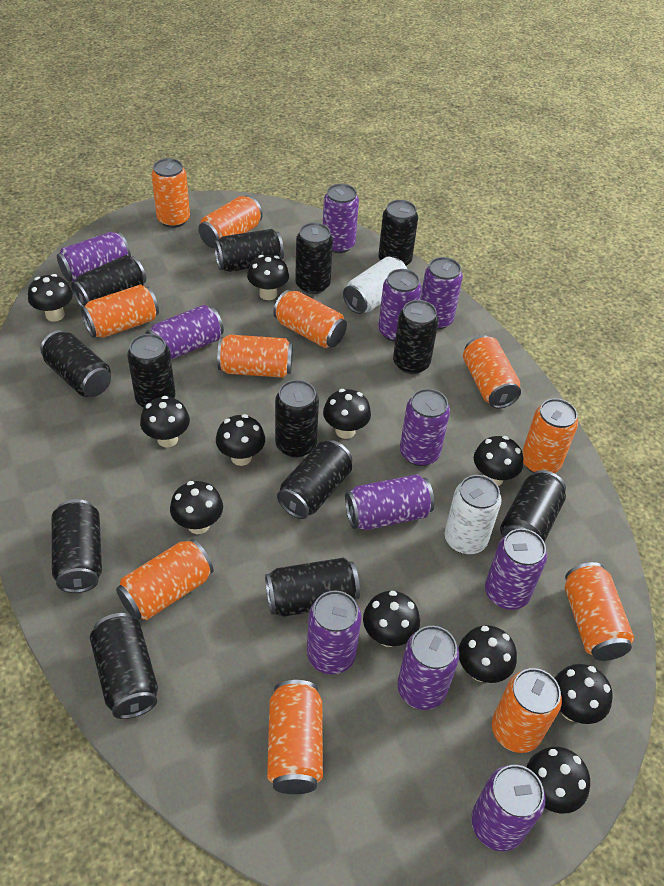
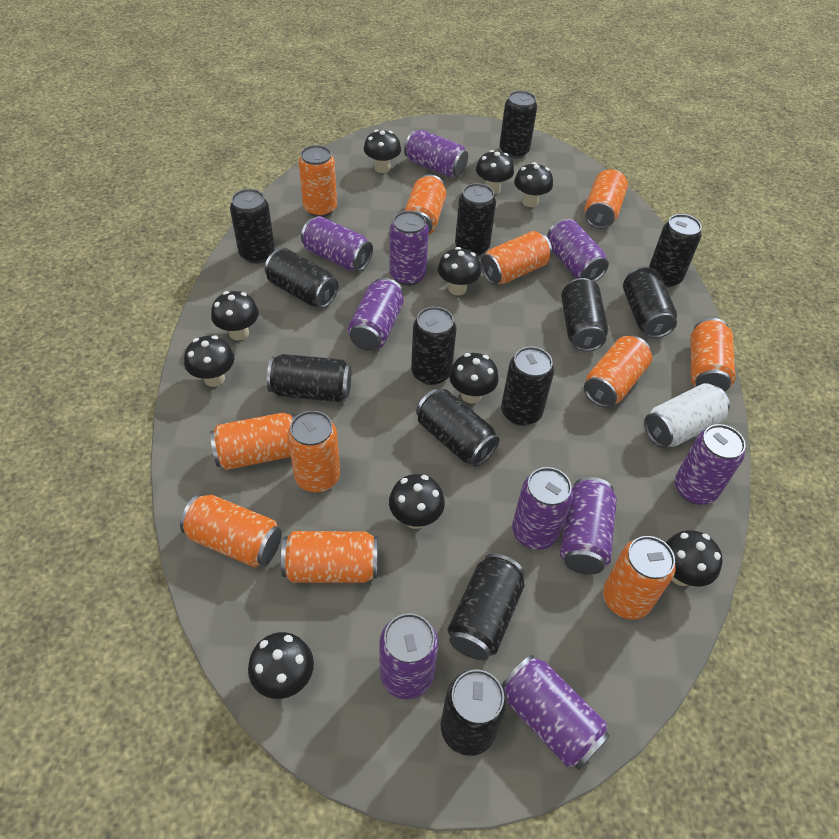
black mushroom: 11 -> 10
purple can: 11 -> 10
white can: 2 -> 1

